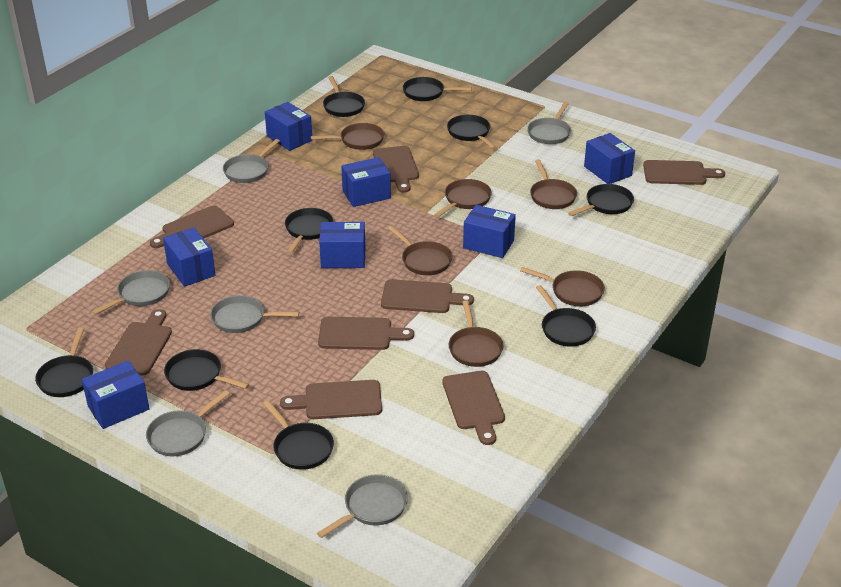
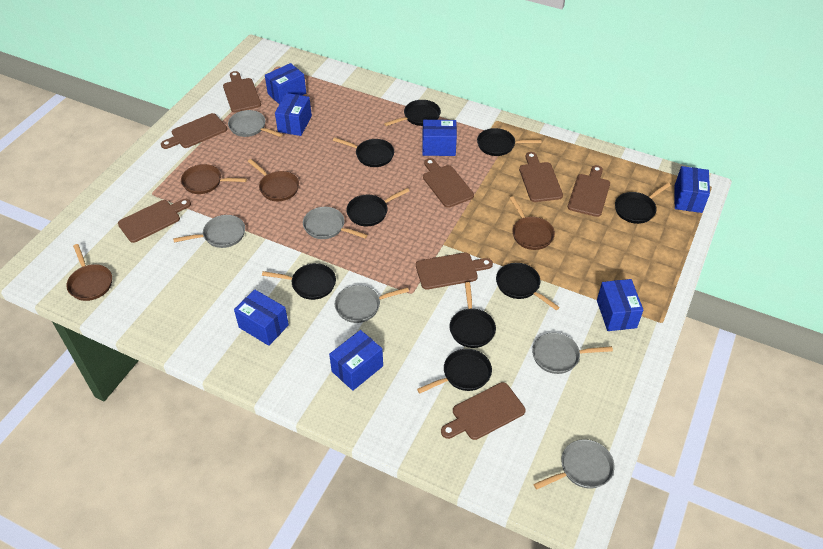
brown pan: 6 -> 4

